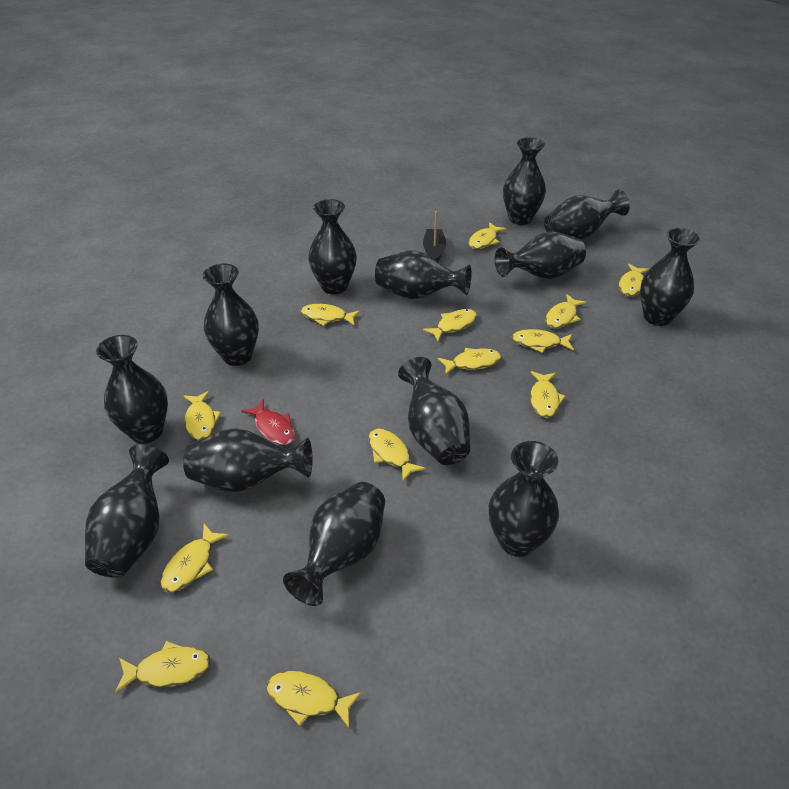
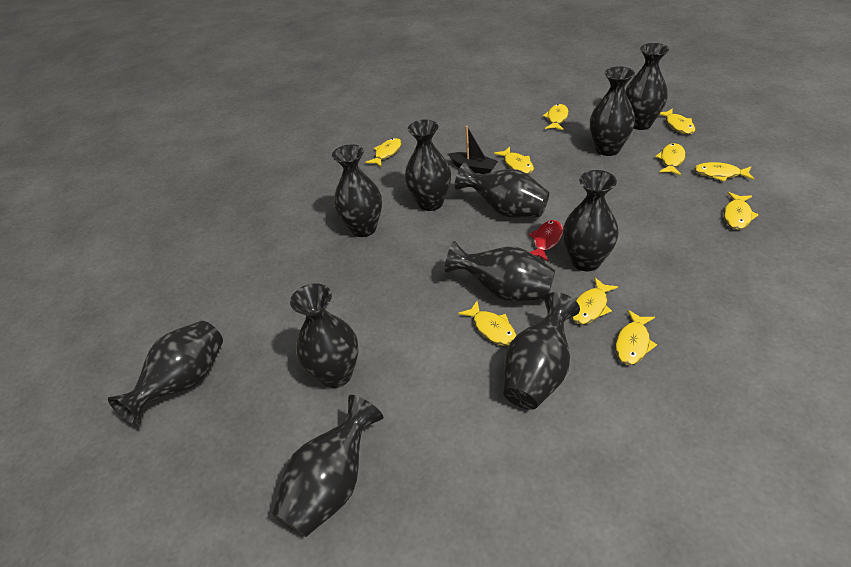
black vase: 13 -> 11
yellow fish: 13 -> 10

